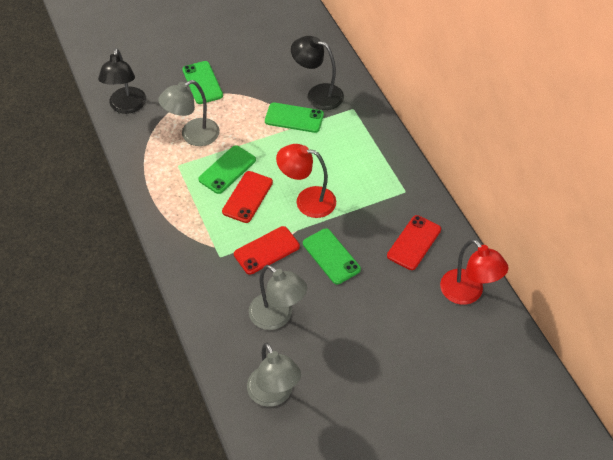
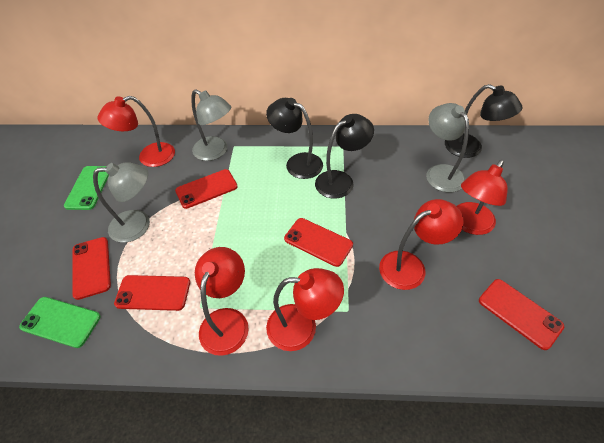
black lamp: 2 -> 3
green phone: 4 -> 2
red lamp: 2 -> 5
red phone: 3 -> 5

